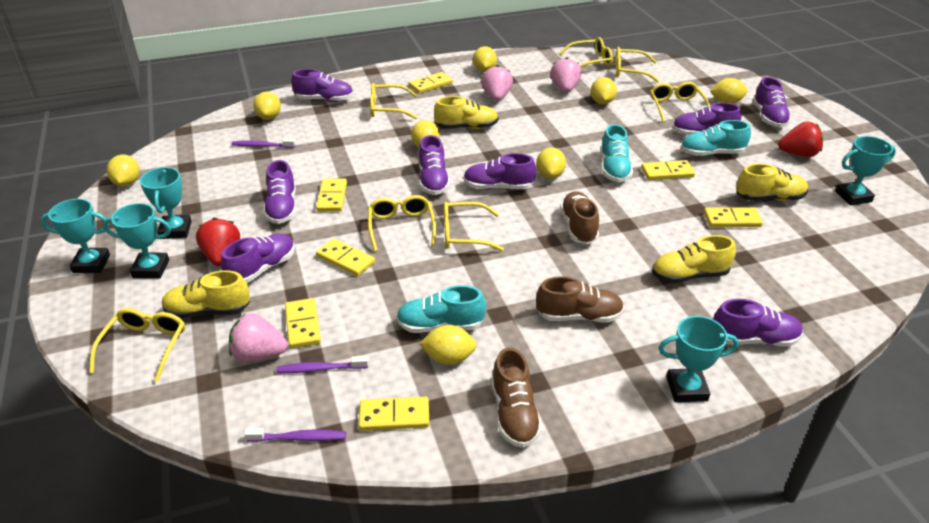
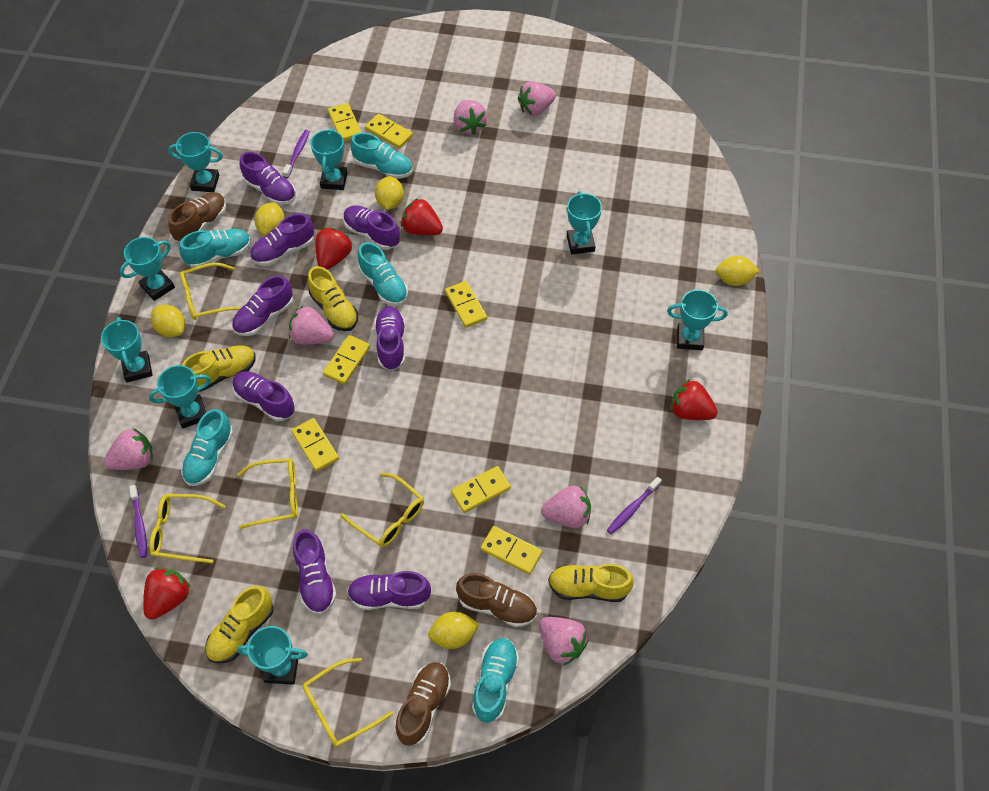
pink strawberry: 3 -> 6
red strawberry: 2 -> 4
turquoise shoe: 3 -> 5
turquoise trophy: 5 -> 8
yellow glasses: 7 -> 5
yellow lemon: 8 -> 5

